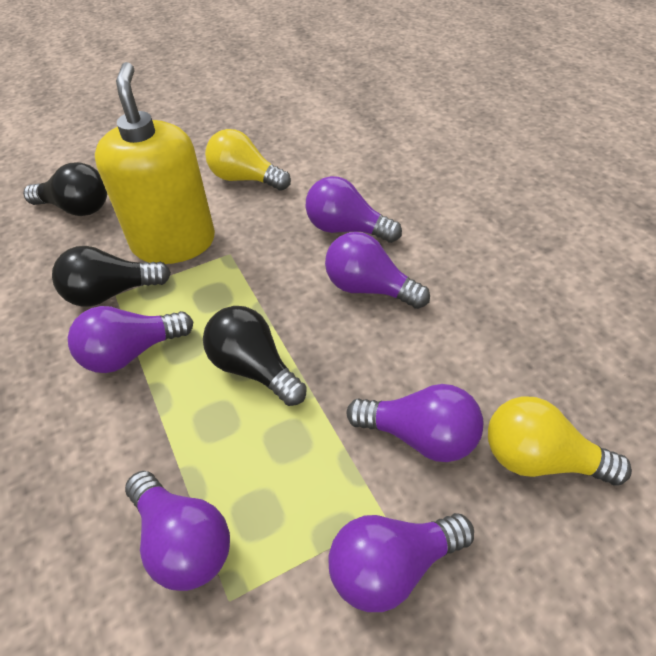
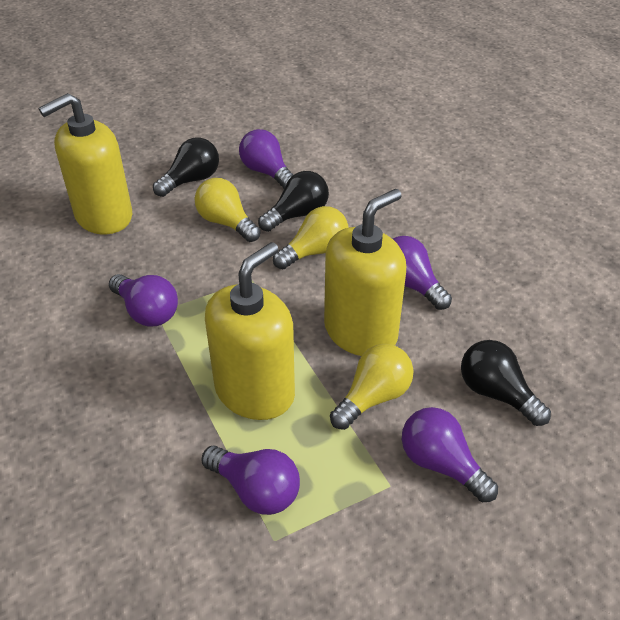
purple light bulb: 6 -> 5
yellow light bulb: 2 -> 3
yellow soap dispenser: 1 -> 3

